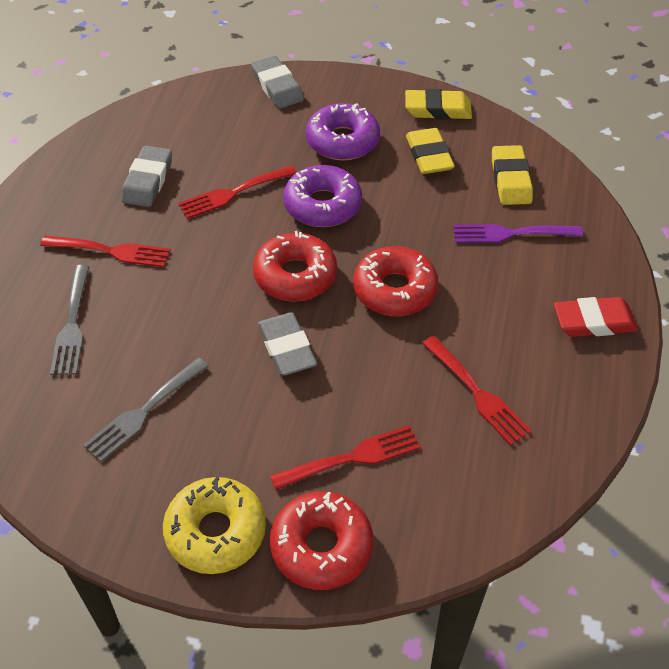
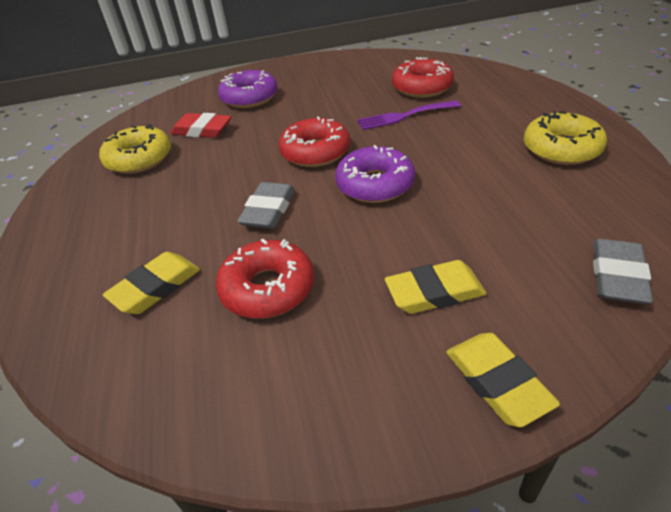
grey eraser: 3 -> 2
grey fork: 2 -> 0
red fork: 4 -> 0
yellow donut: 1 -> 2

